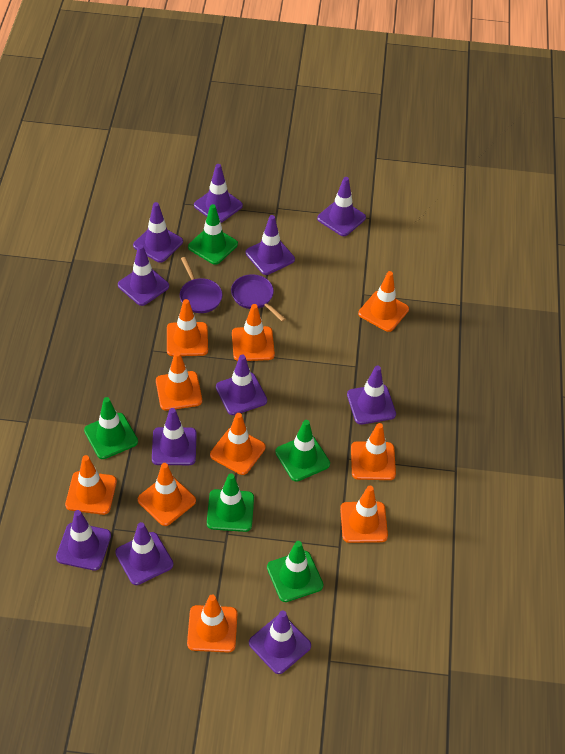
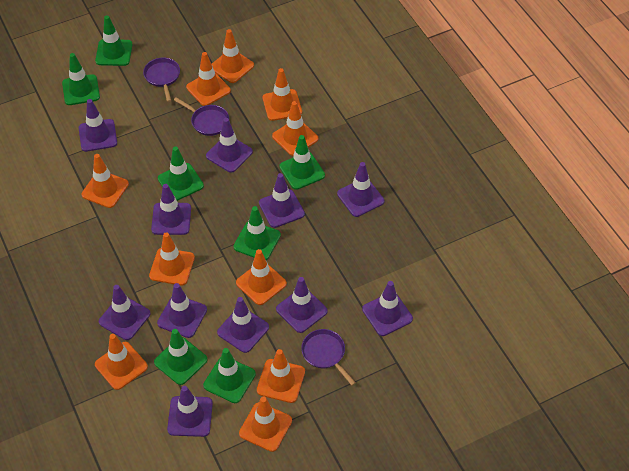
green traffic cone: 5 -> 7
purple pan: 2 -> 3

